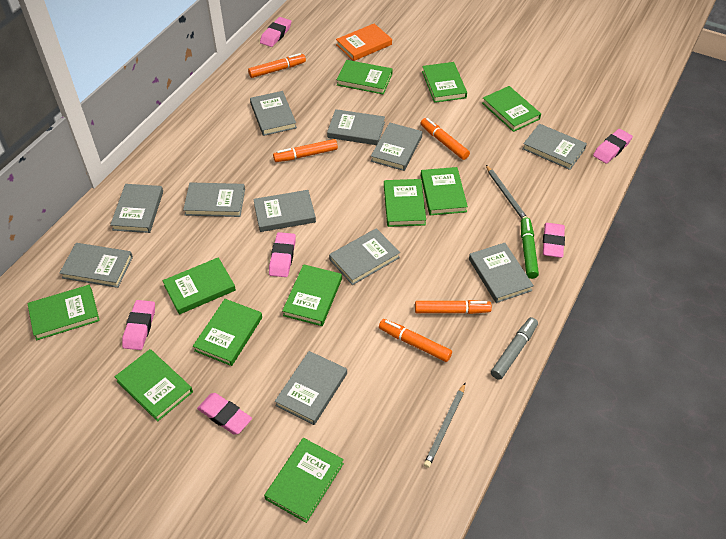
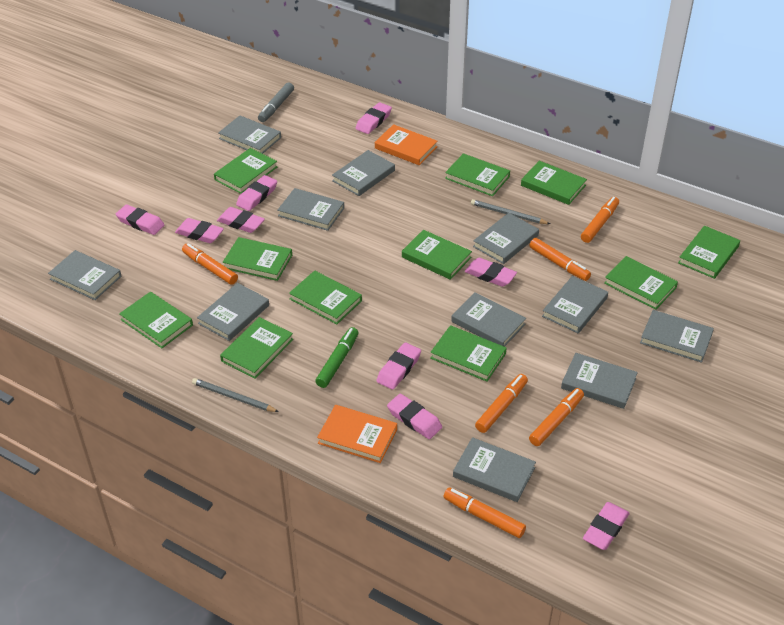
orange book: 1 -> 2
orange marker: 5 -> 6
pink eraser: 6 -> 9

